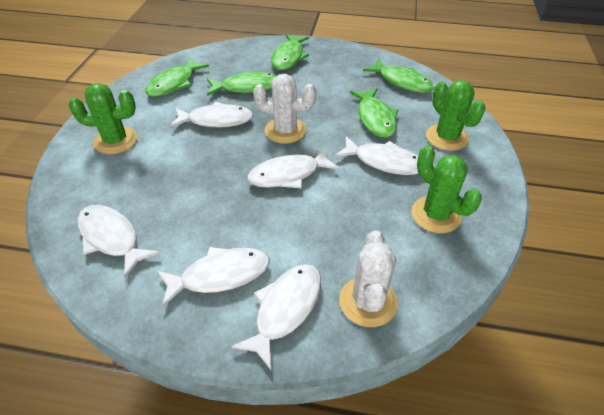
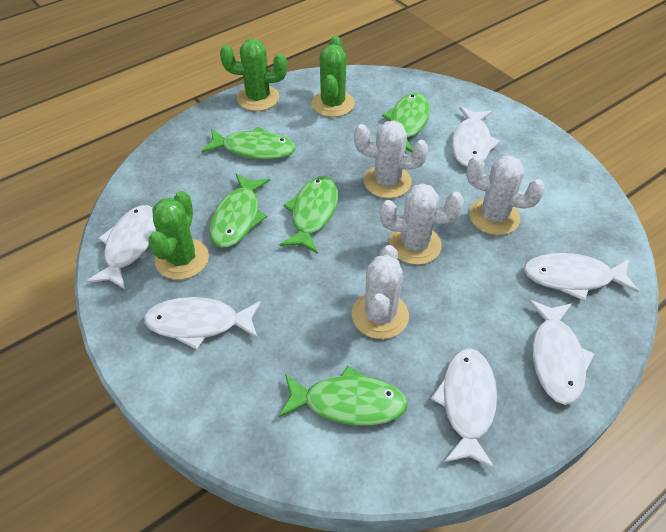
white cactus: 2 -> 4

